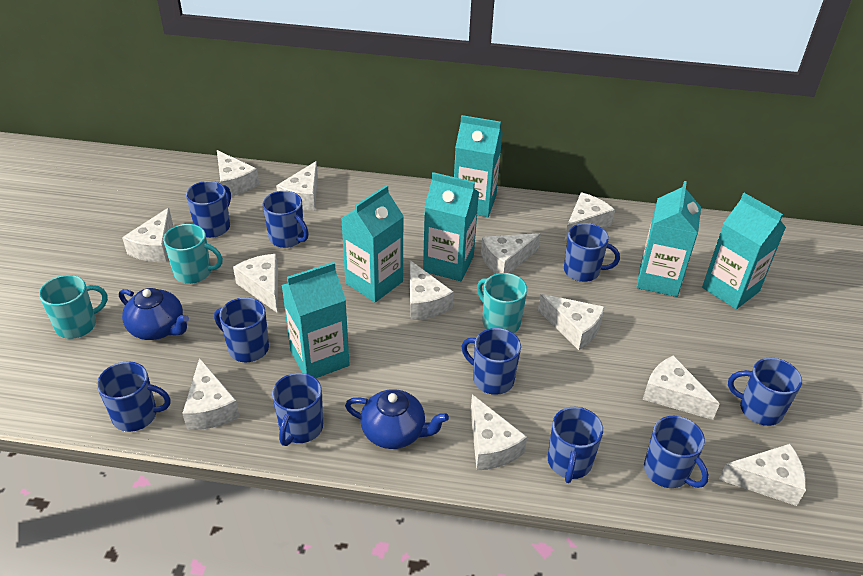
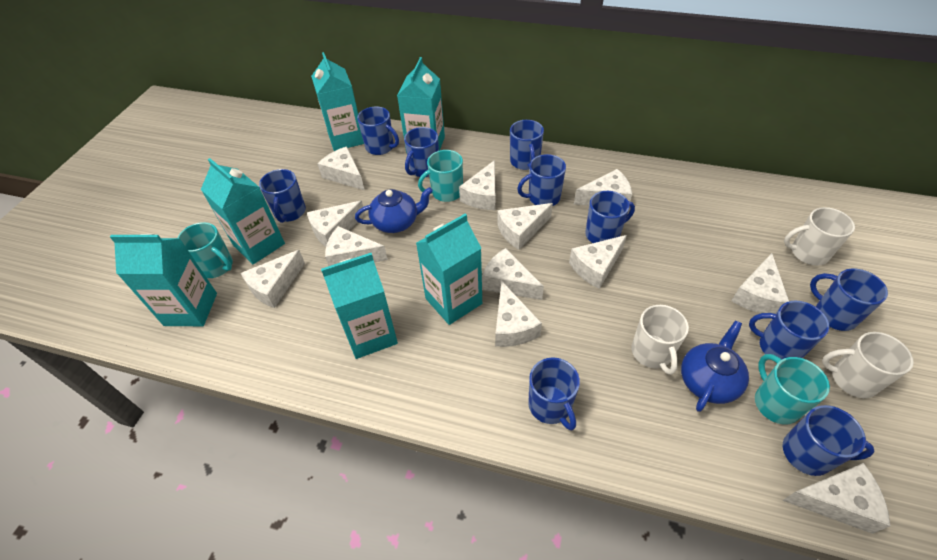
white mug: 0 -> 3

